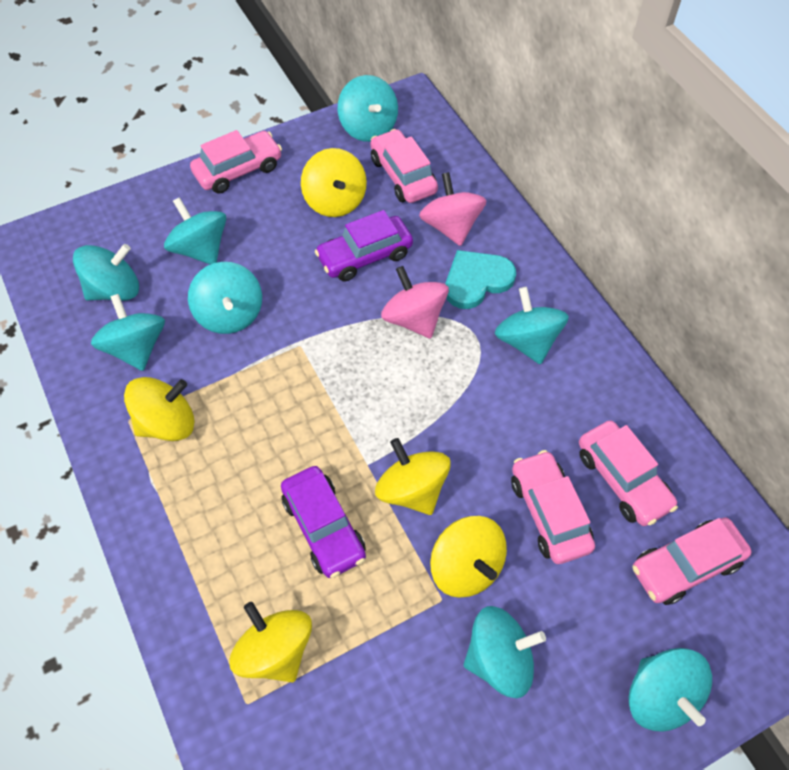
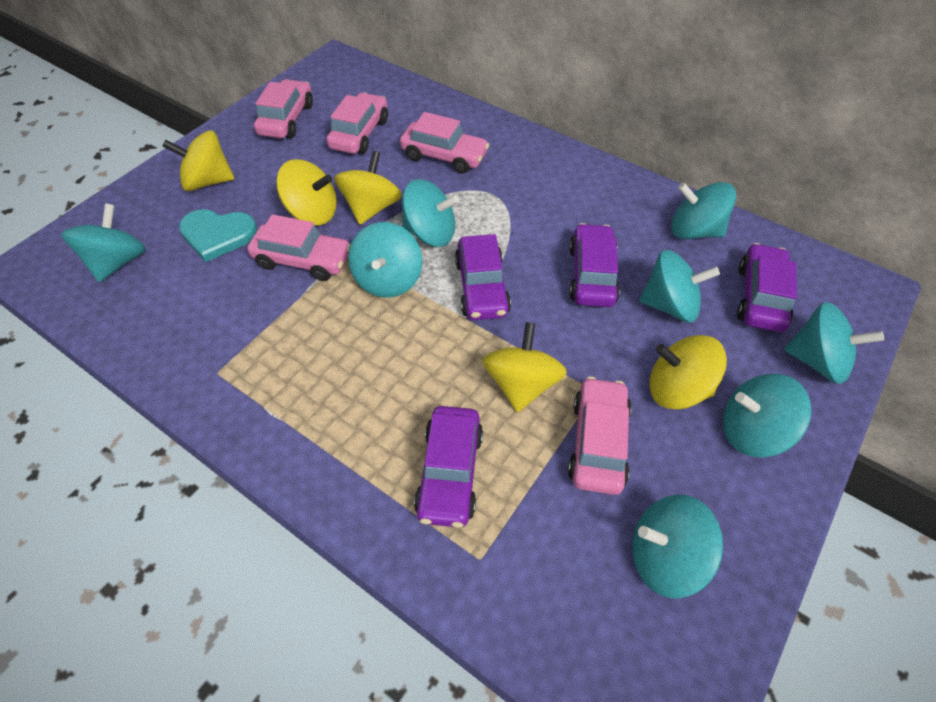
pink spinning top: 2 -> 0
purple car: 2 -> 4

